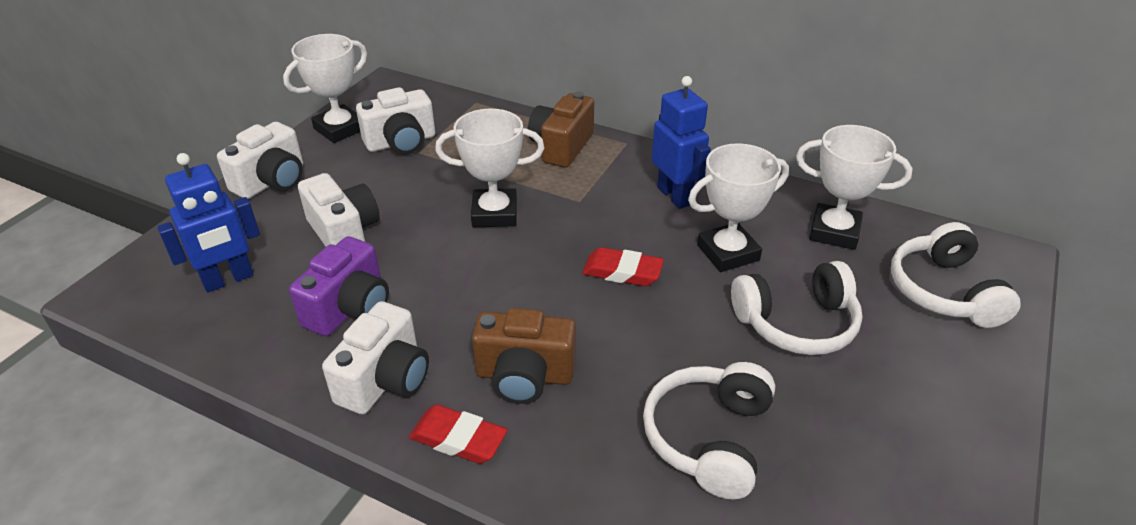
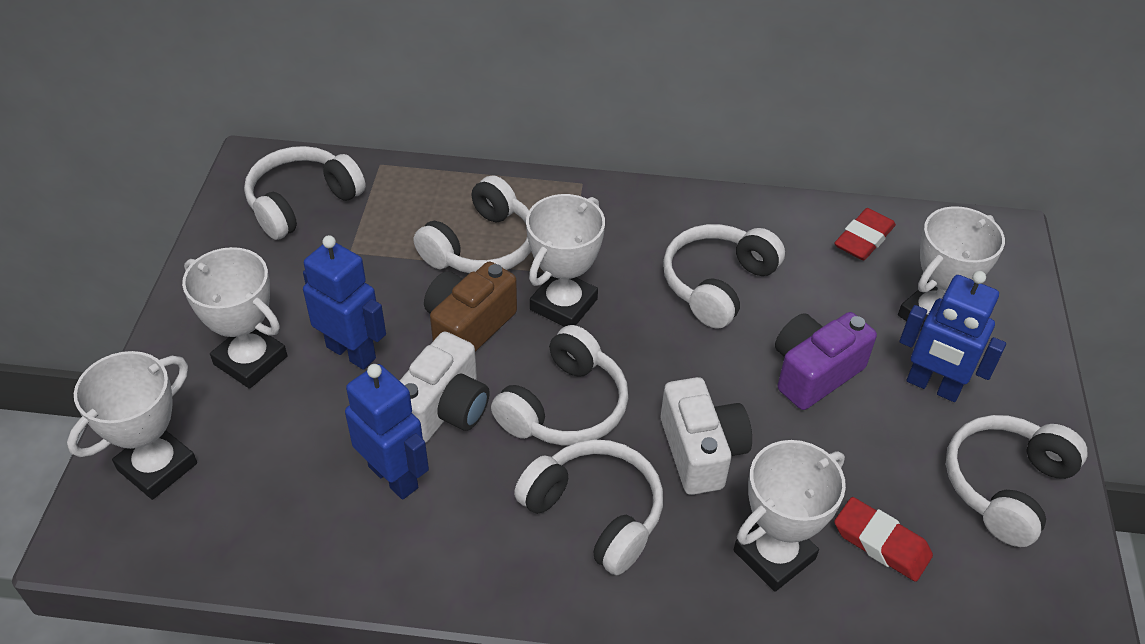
blue robot: 2 -> 3
brown camera: 2 -> 1
white camera: 4 -> 2
white headphones: 3 -> 6
white trophy: 4 -> 5

